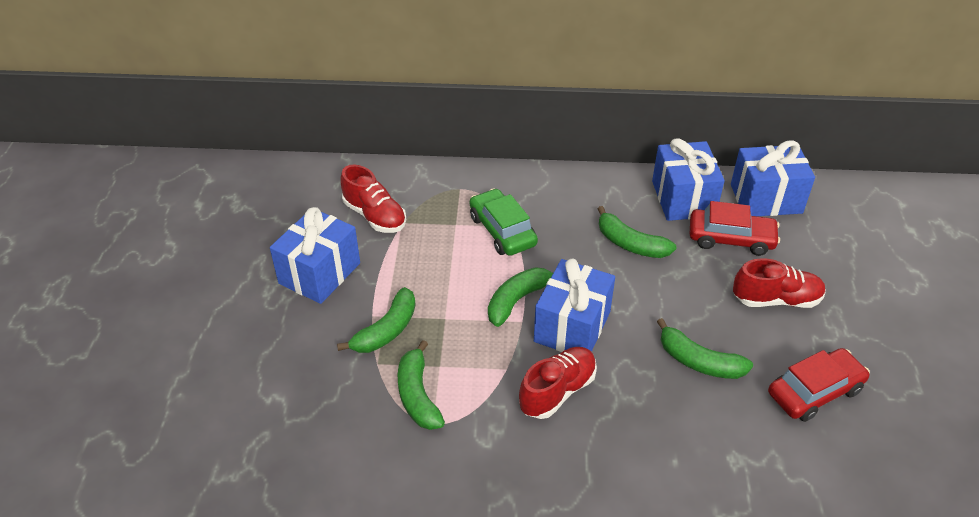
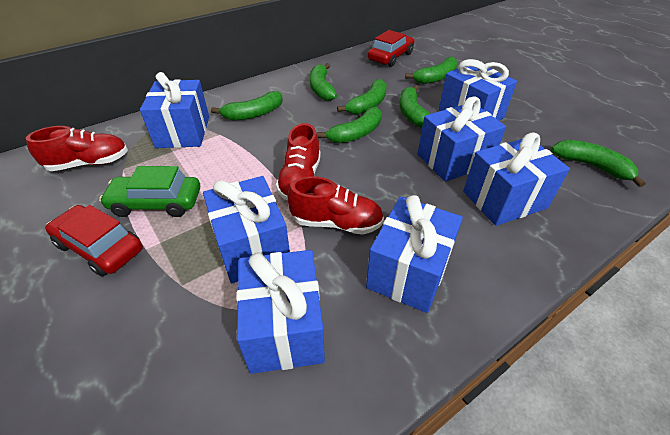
blue gift: 4 -> 7
green banana: 5 -> 7

